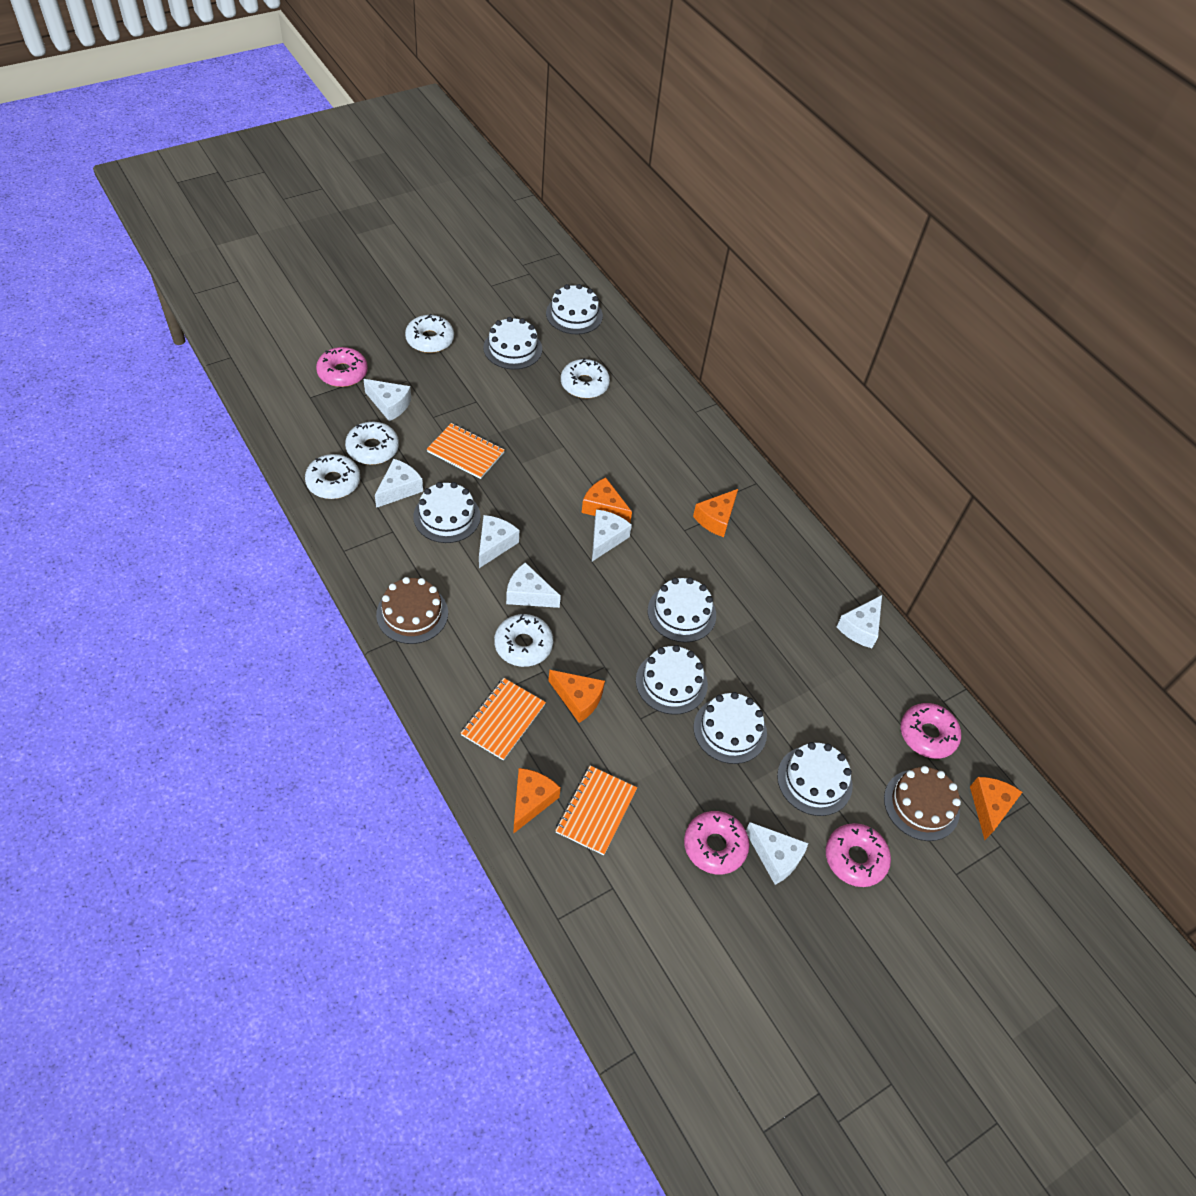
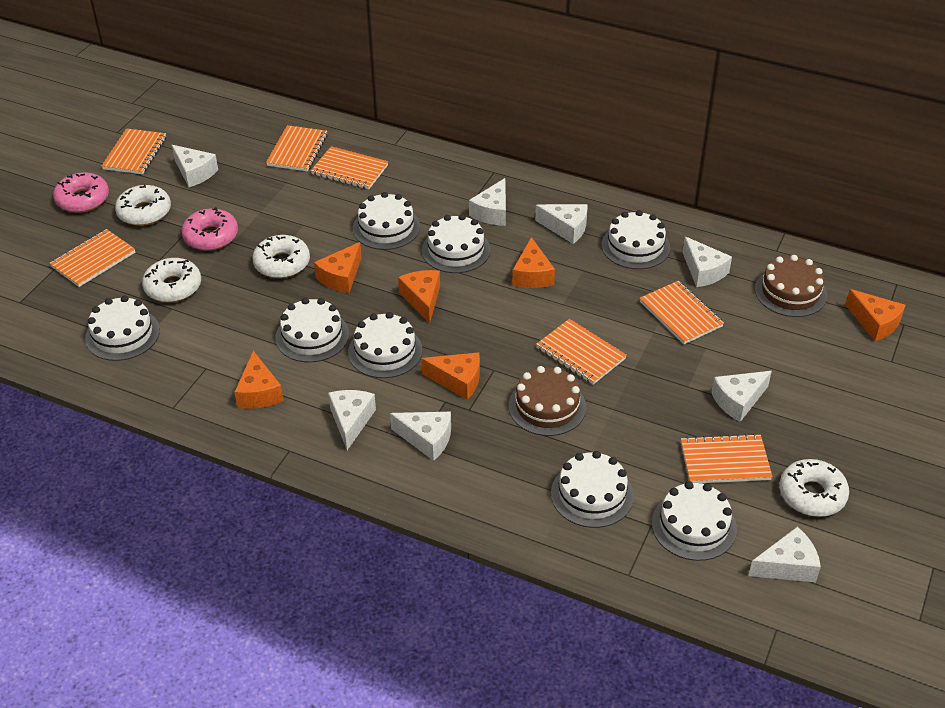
orange cheese: 5 -> 6
orange notebook: 3 -> 7
pink donut: 4 -> 2
white cake: 7 -> 8
white cheese: 7 -> 8
white donut: 5 -> 4

